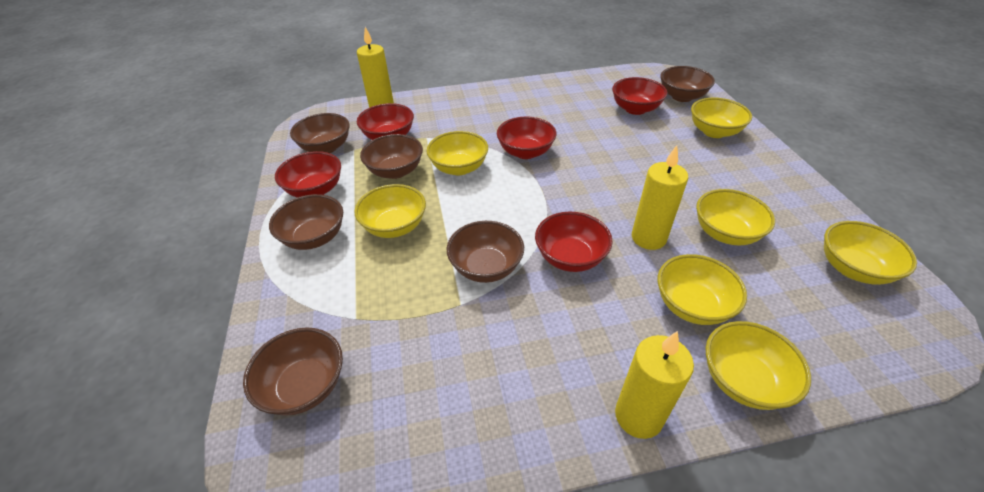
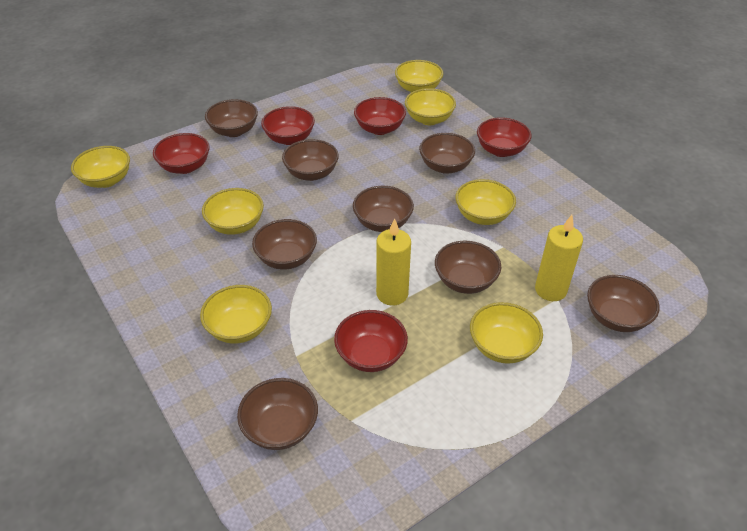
brown bowl: 6 -> 8
yellow candle: 3 -> 2

